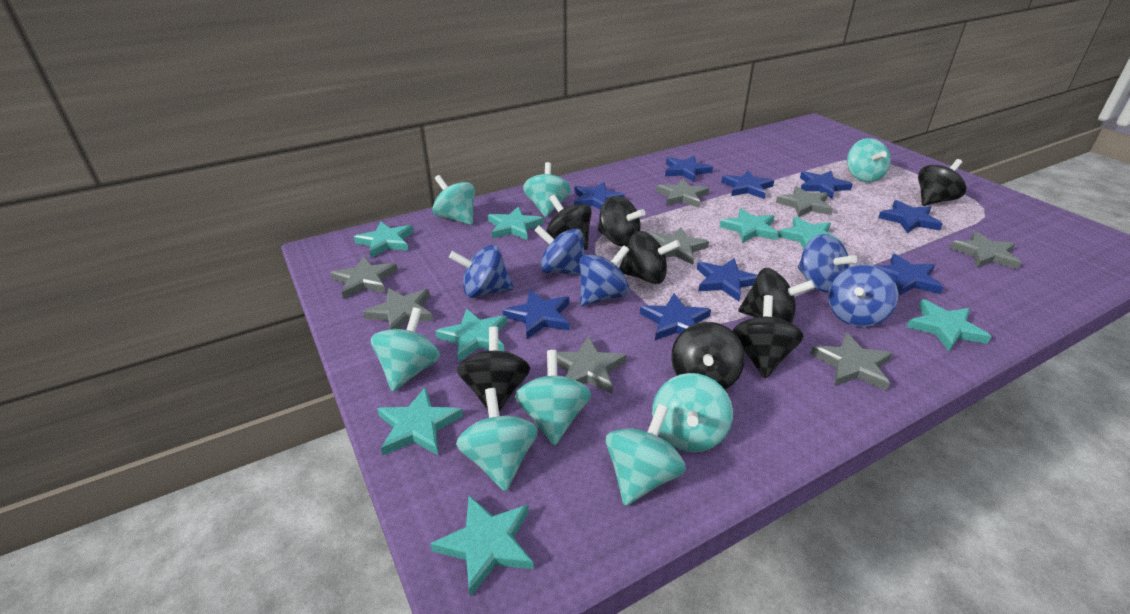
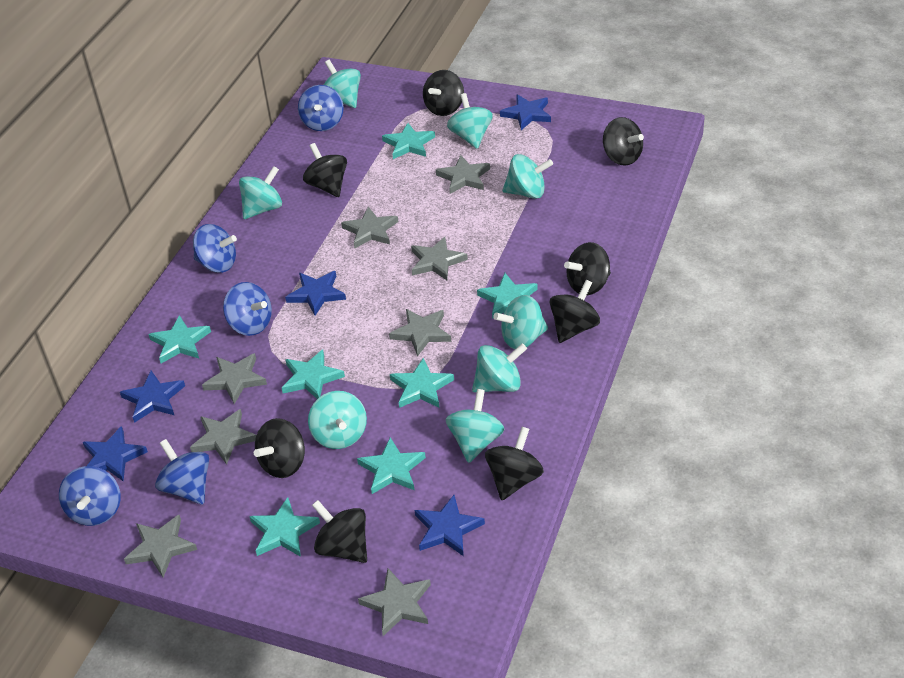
blue star: 9 -> 5
turquoise star: 8 -> 7

